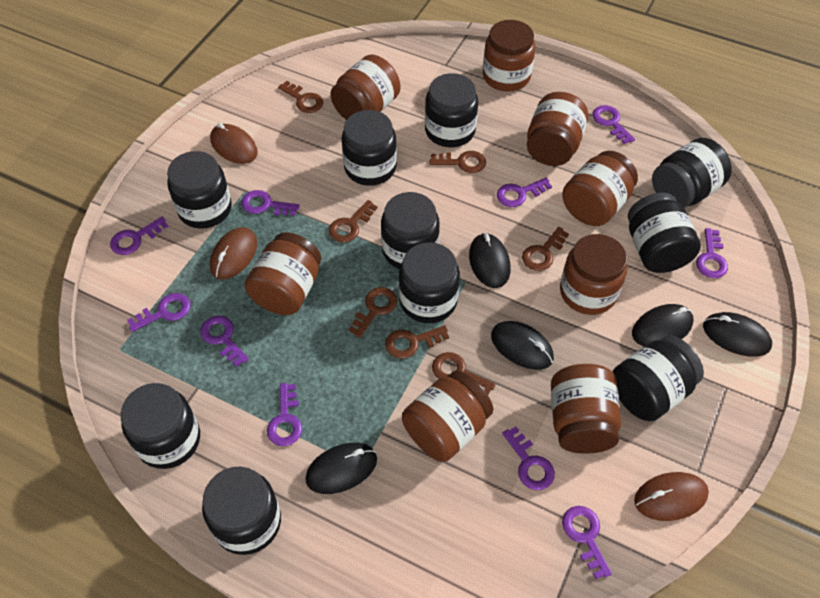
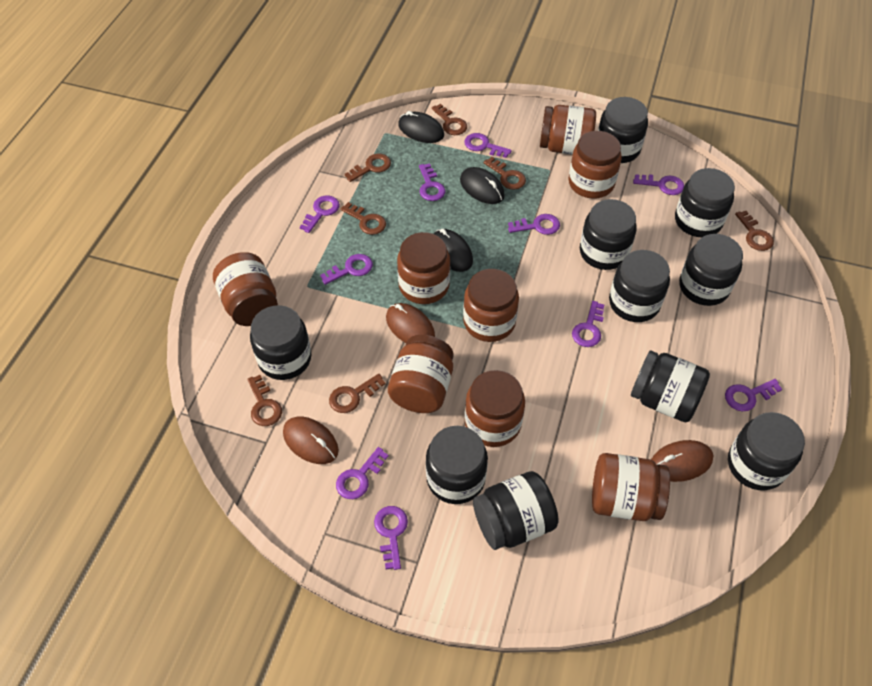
black mouse: 5 -> 3

